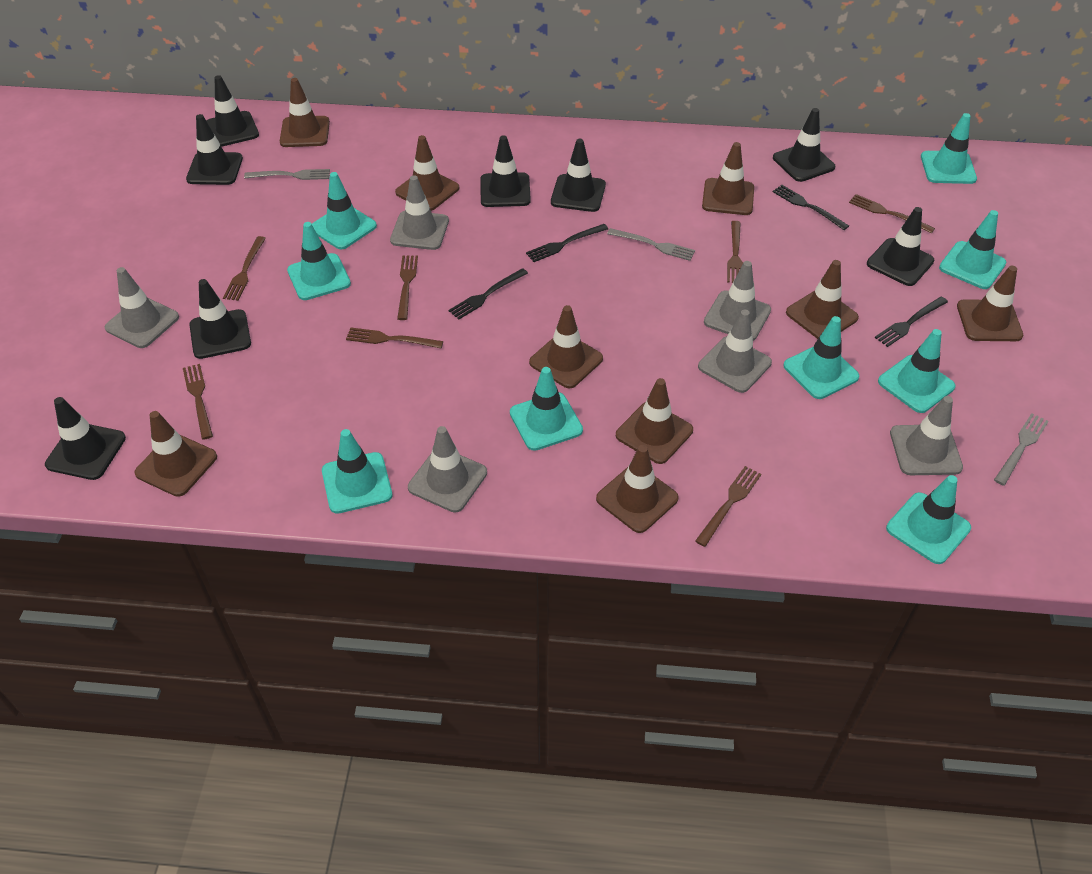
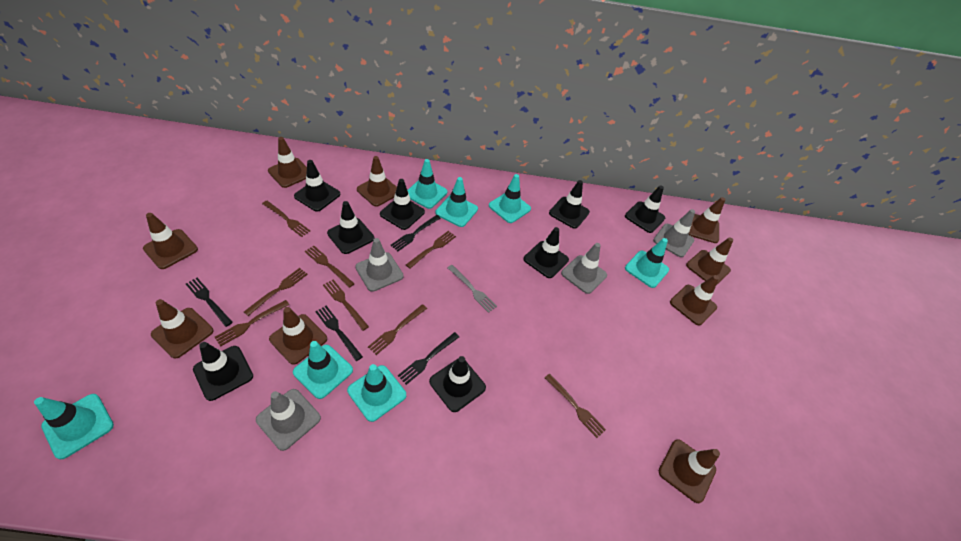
brown fork: 7 -> 8
grey fork: 3 -> 1
grey traffic cone: 6 -> 4
turquoise traffic cone: 9 -> 7

